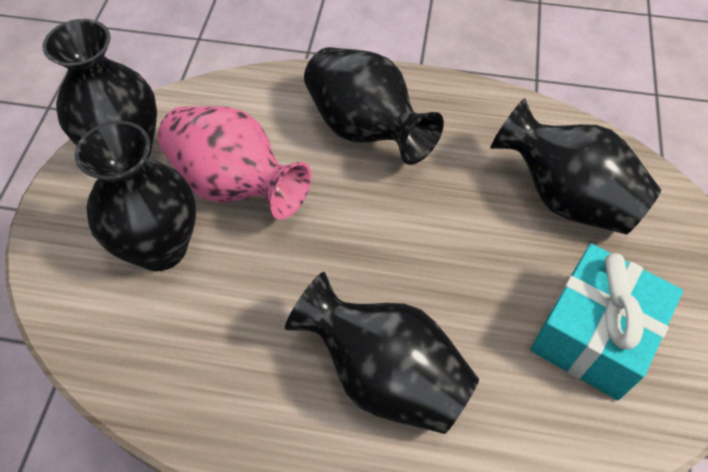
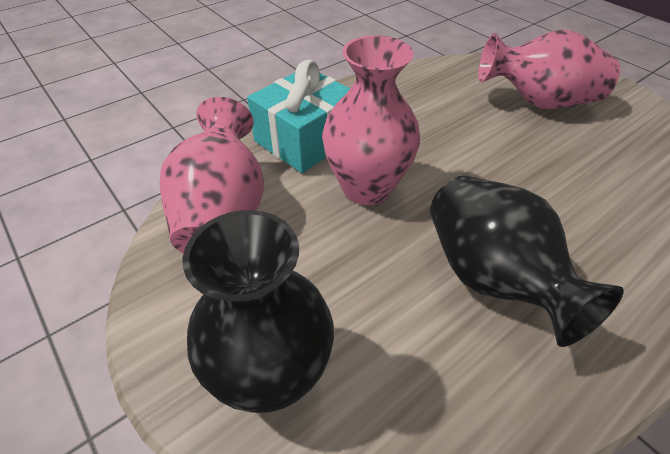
black vase: 5 -> 2
pink vase: 1 -> 3

